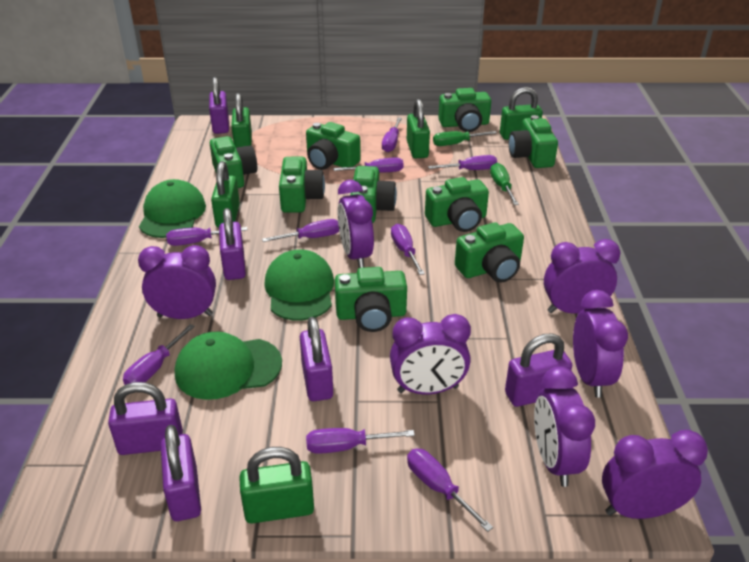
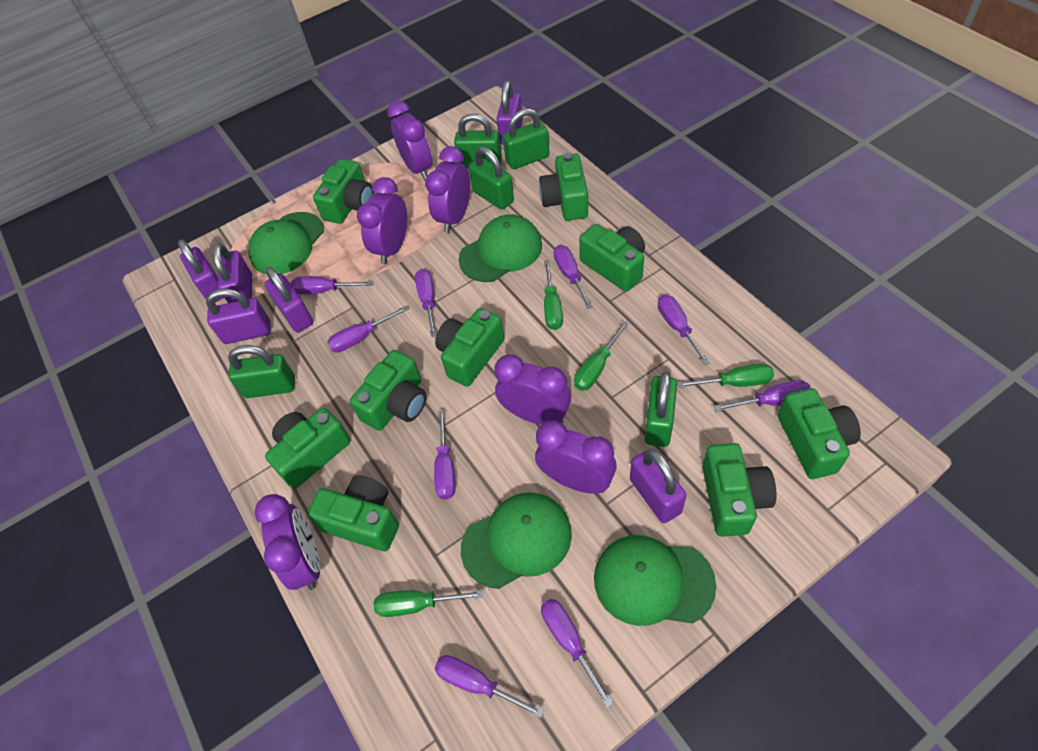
green cap: 3 -> 4
green screwdriver: 2 -> 4
purple clock: 7 -> 6

